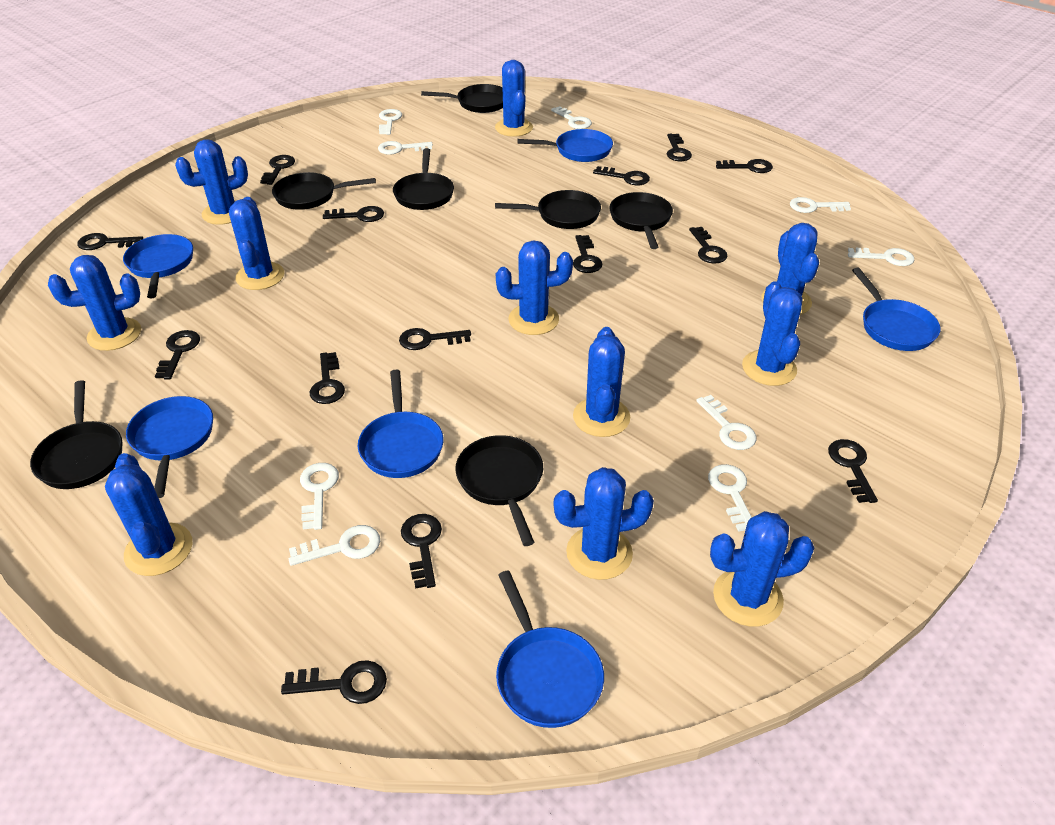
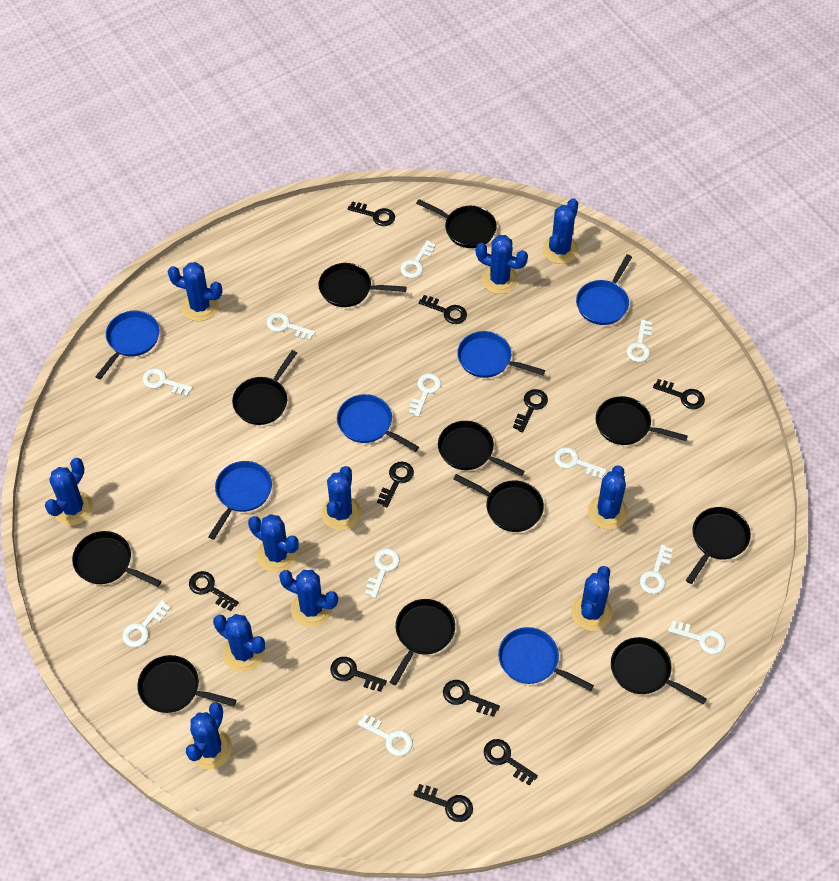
black key: 14 -> 10
black pan: 7 -> 11
white key: 9 -> 11

